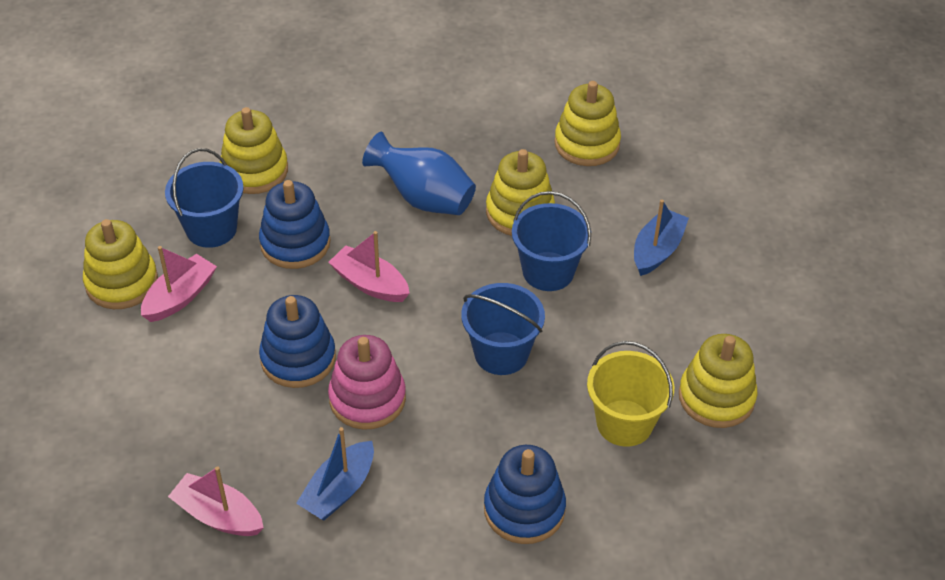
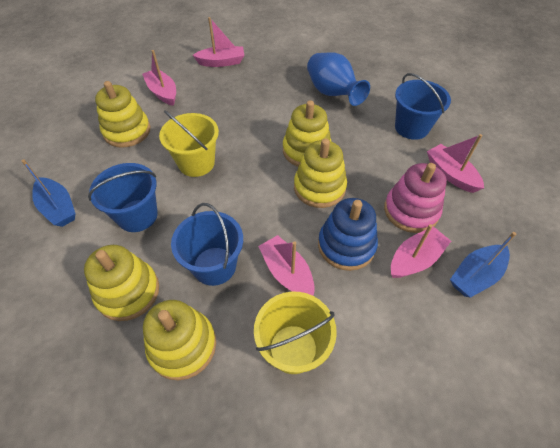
blue stacking toy: 3 -> 1
pink boat: 3 -> 5
yellow bucket: 1 -> 2

